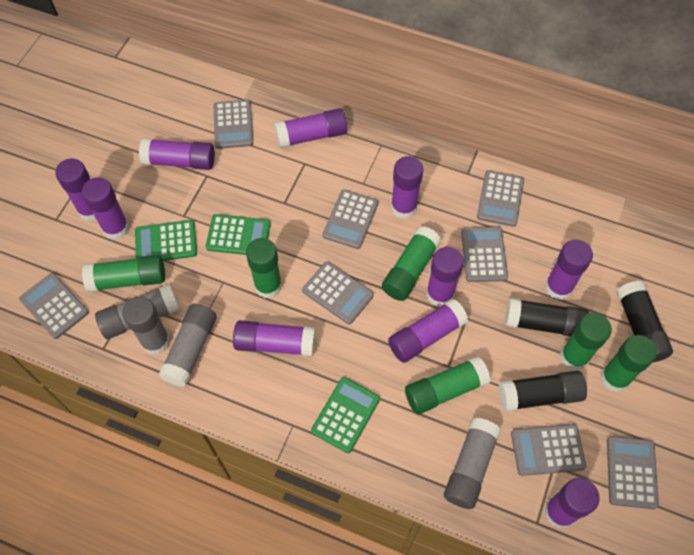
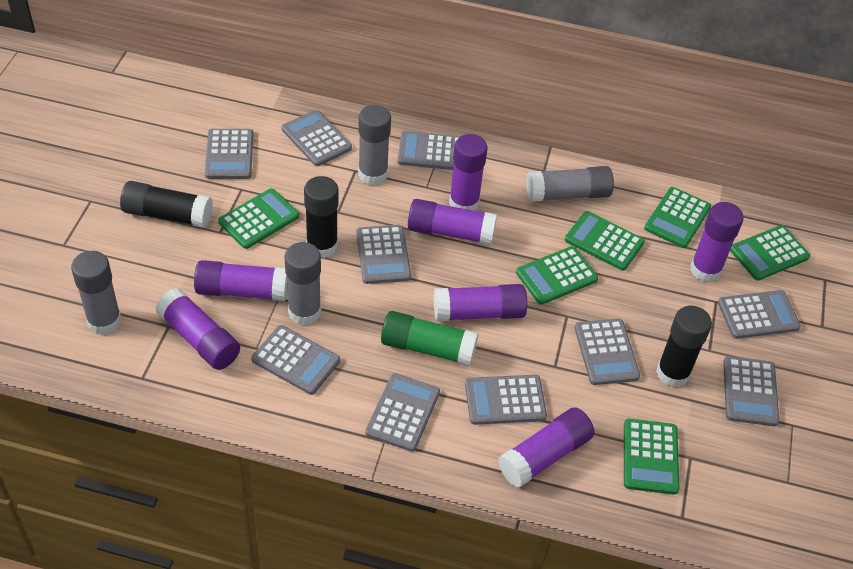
green calculator: 3 -> 6
green glue stick: 6 -> 1
grey calculator: 8 -> 10
purple glue stick: 10 -> 7

